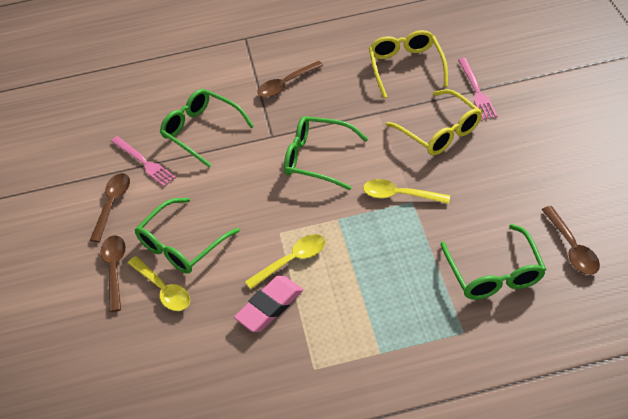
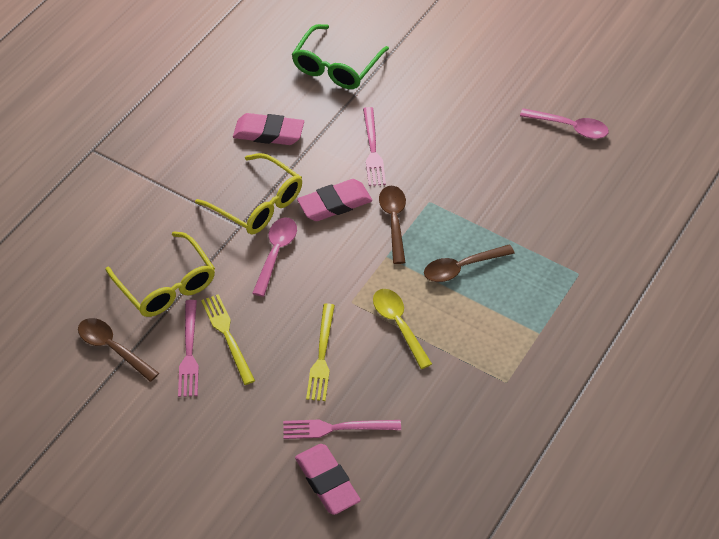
brown spoon: 4 -> 3
green glasses: 4 -> 1
pink eraser: 1 -> 3
pink fork: 2 -> 3
pink spoon: 0 -> 2
yellow fork: 0 -> 2
yellow spoon: 3 -> 1

